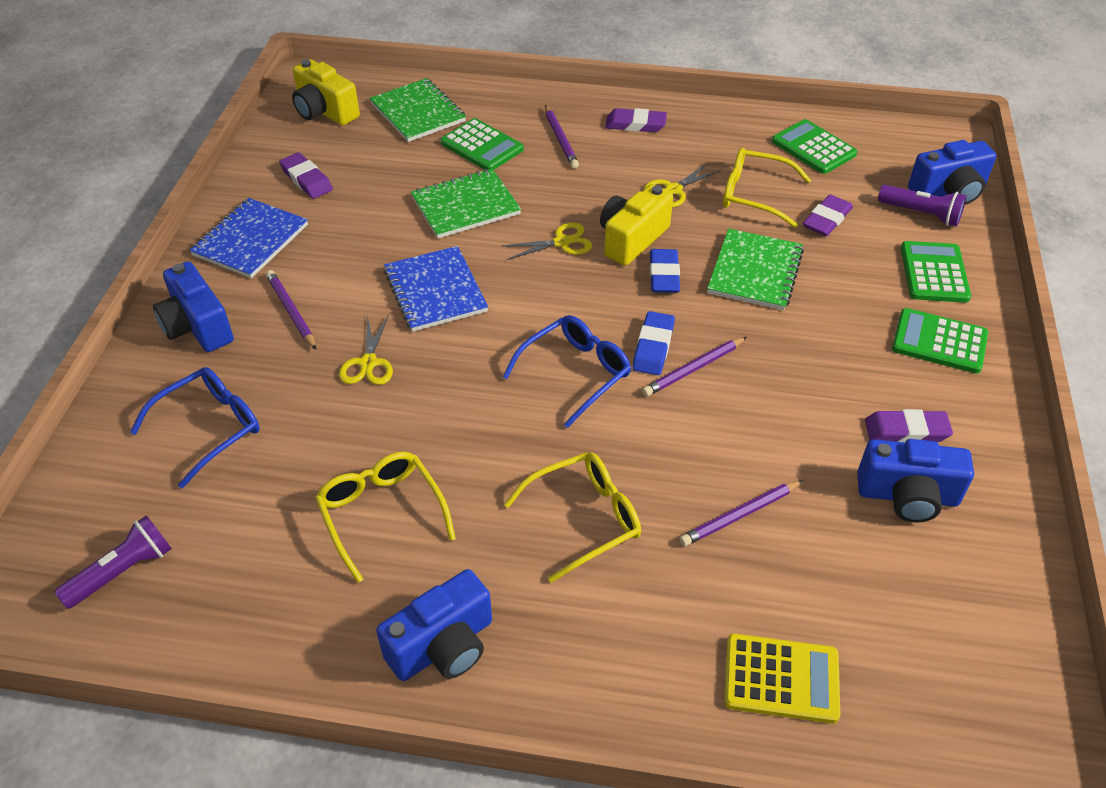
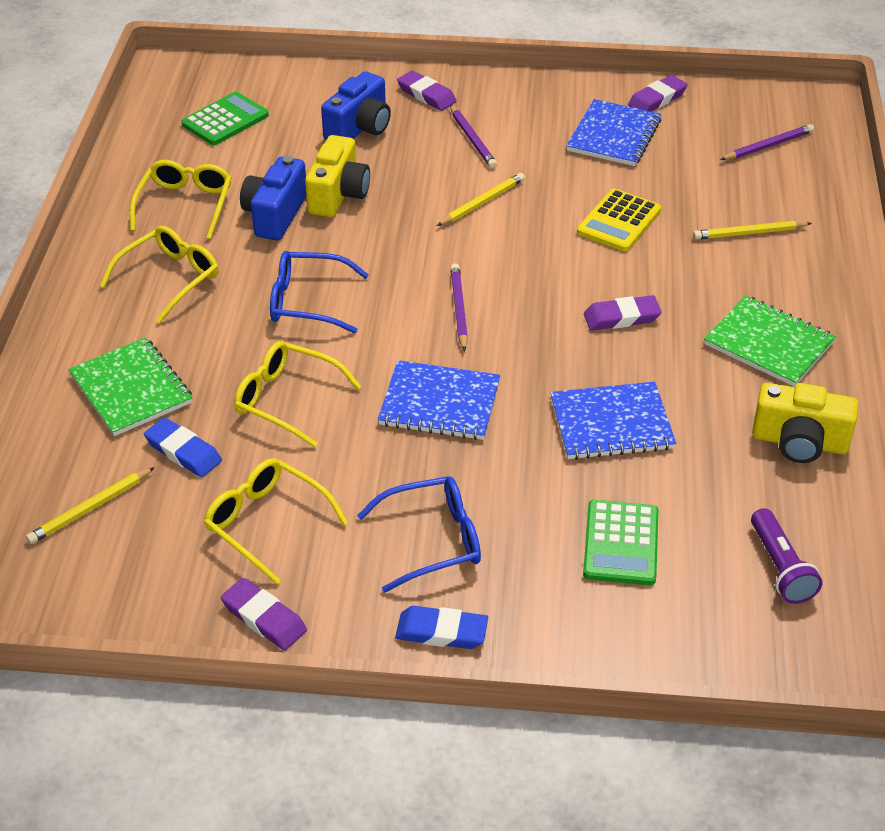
blue camera: 4 -> 2
blue notebook: 2 -> 3
green calculator: 4 -> 2
green notebook: 3 -> 2
purple flashlight: 2 -> 1
purple pencil: 4 -> 3
yellow glasses: 3 -> 4
yellow pencil: 0 -> 3
yellow scissors: 3 -> 0

